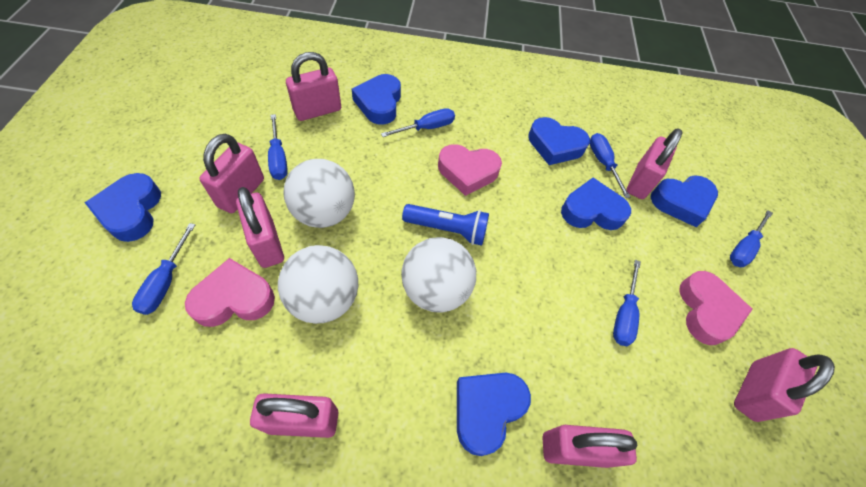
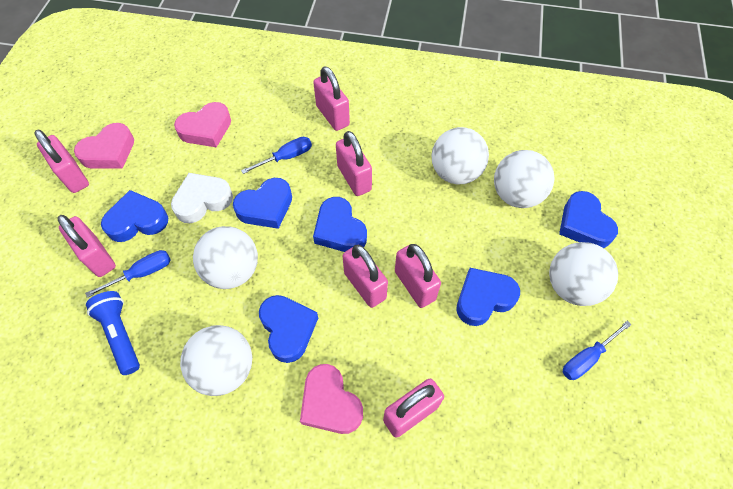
blue screwdriver: 6 -> 3
white ball: 3 -> 5
white heart: 0 -> 1

